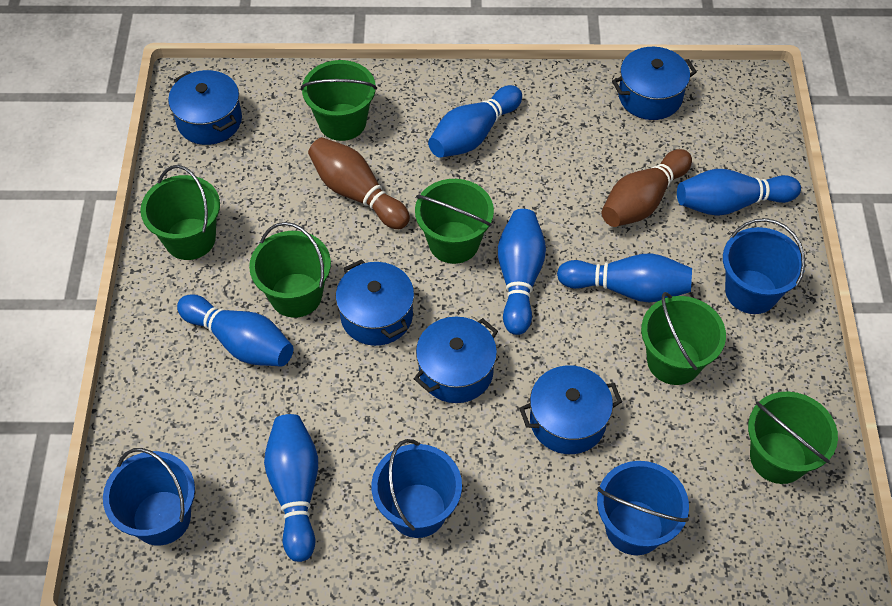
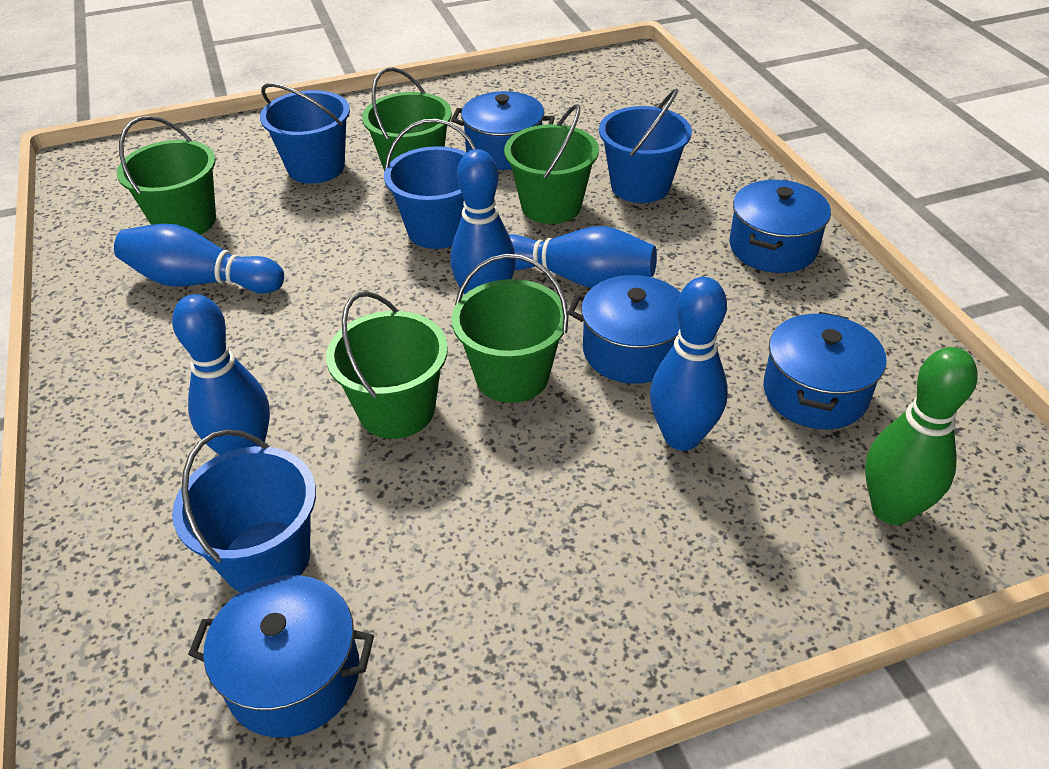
blue bowling pin: 6 -> 5
brown bowling pin: 2 -> 0
green bowling pin: 0 -> 1
green bucket: 6 -> 5

